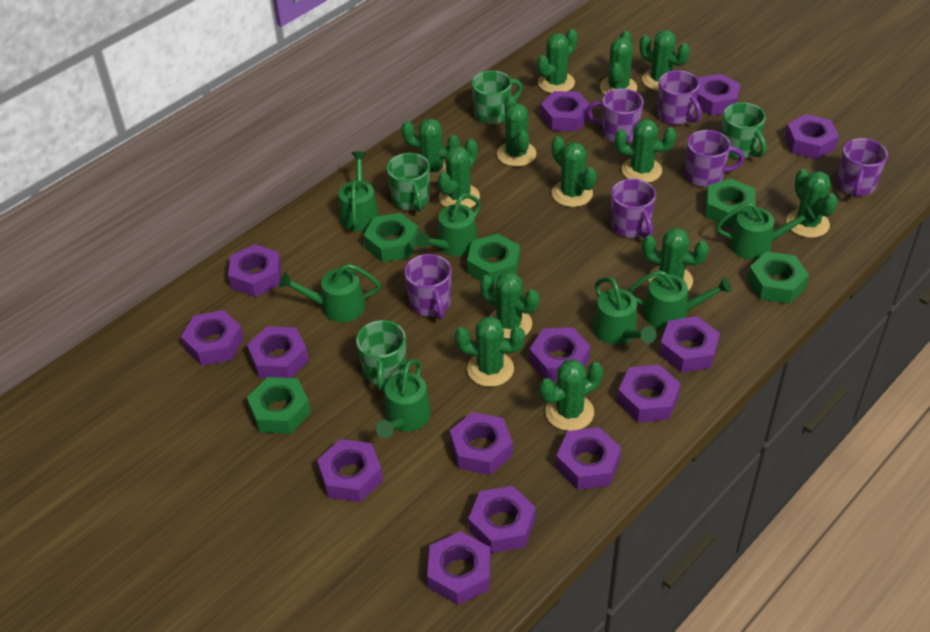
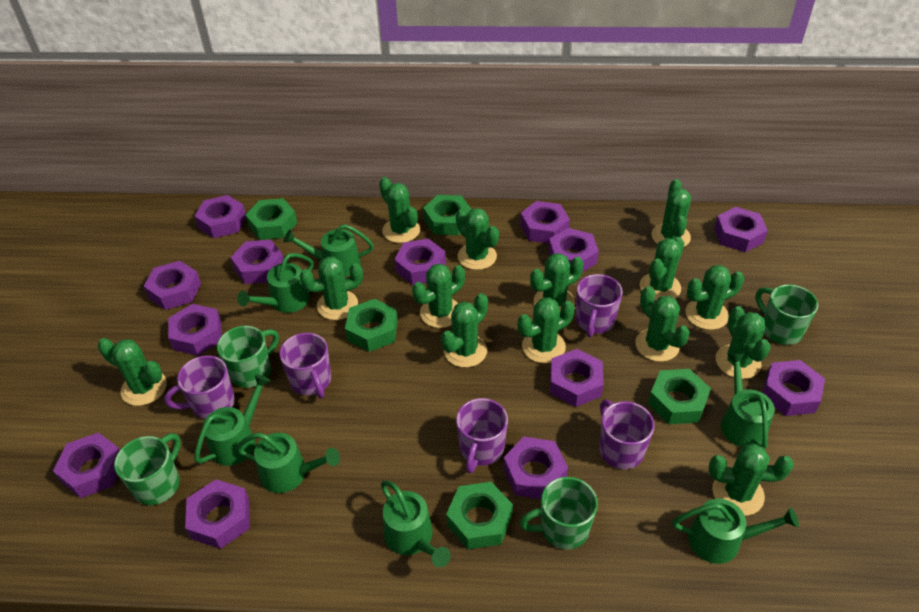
green cactus: 13 -> 14
purple mug: 6 -> 5
purple nut: 14 -> 13

